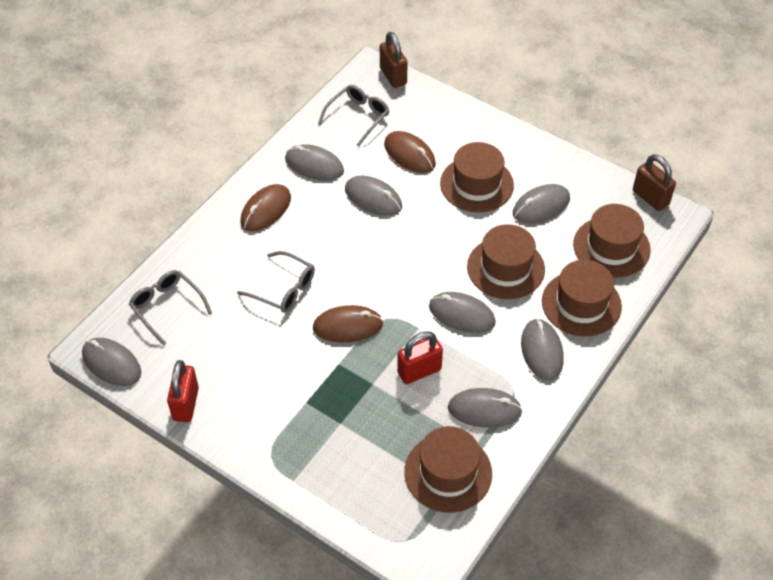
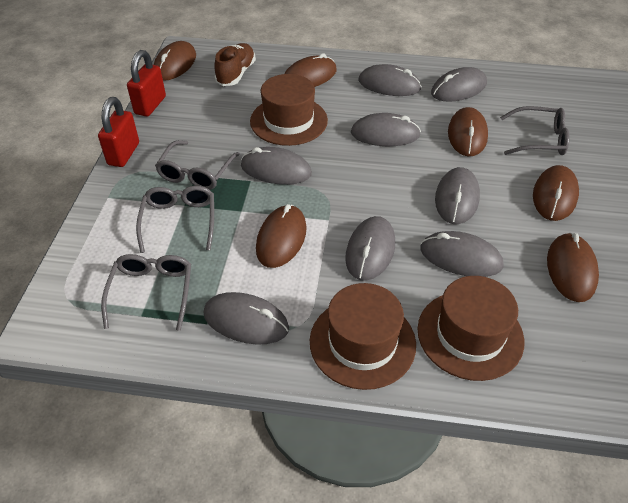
brown hat: 5 -> 3
brown mouse: 3 -> 6
brown padlock: 2 -> 0
brown shoe: 0 -> 1
grey glasses: 3 -> 4
grey mouse: 7 -> 8

